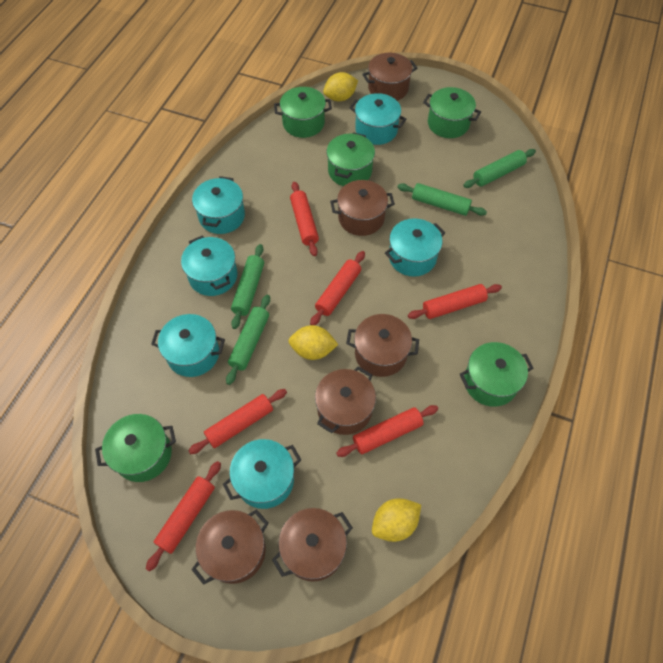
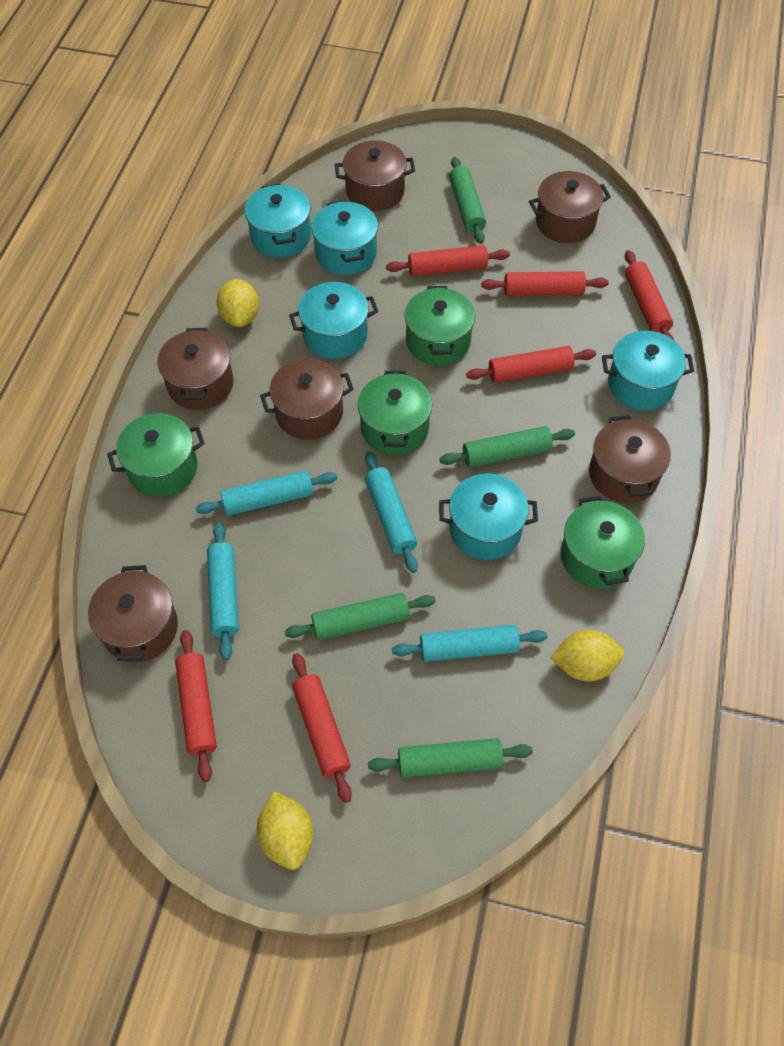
green pot: 5 -> 4
turquoise pot: 6 -> 5
turquoise rolling pin: 0 -> 4

